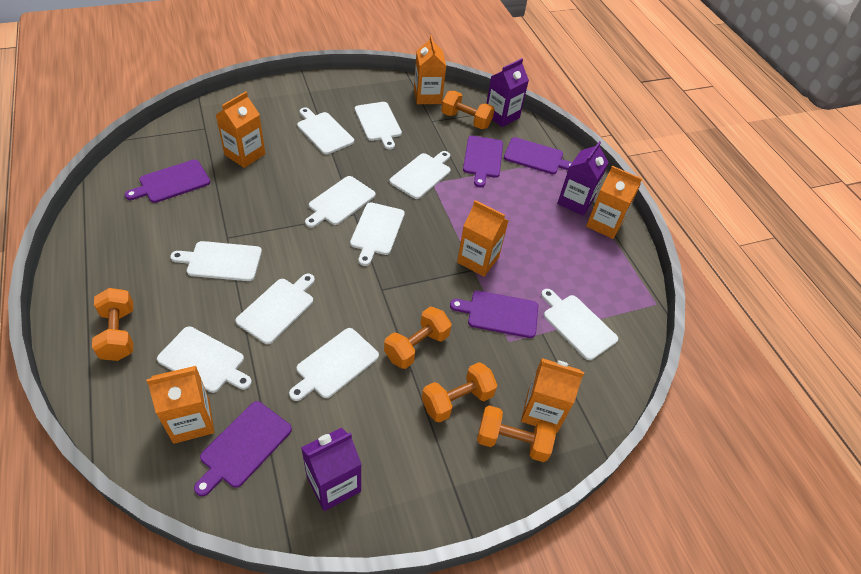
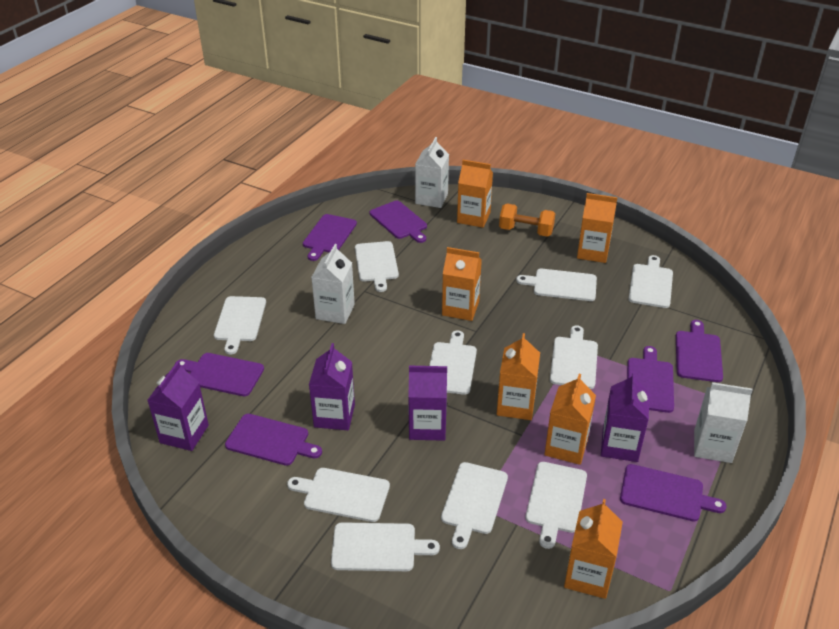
orange dumbbell: 5 -> 1
purple carton: 3 -> 4
purple cutting board: 5 -> 7
white carton: 0 -> 3

